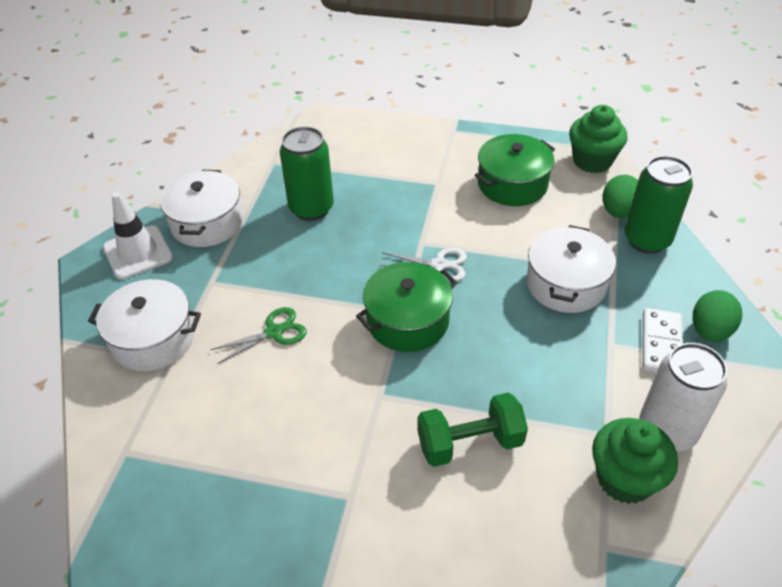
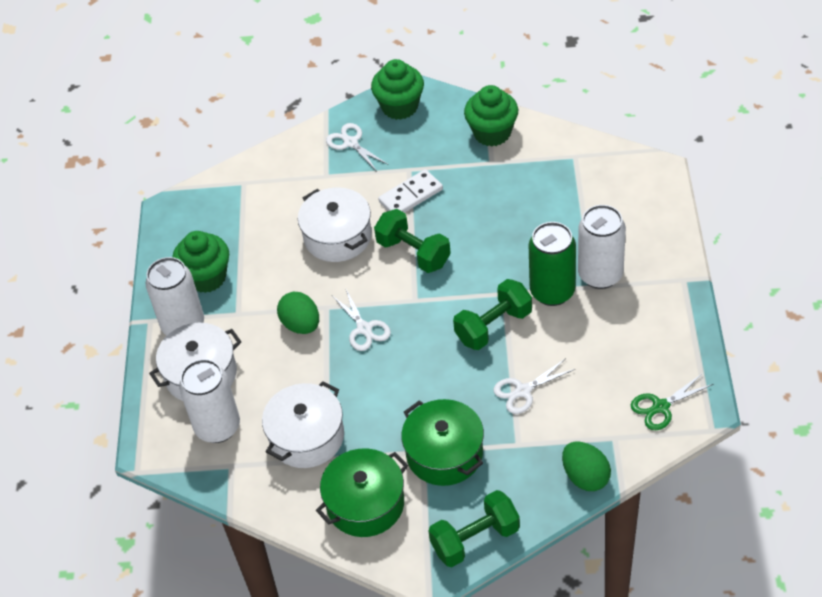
green can: 2 -> 1
green cupcake: 2 -> 3
green dumbbell: 1 -> 3
white can: 1 -> 3
white scissors: 1 -> 3
white traffic cone: 1 -> 0

